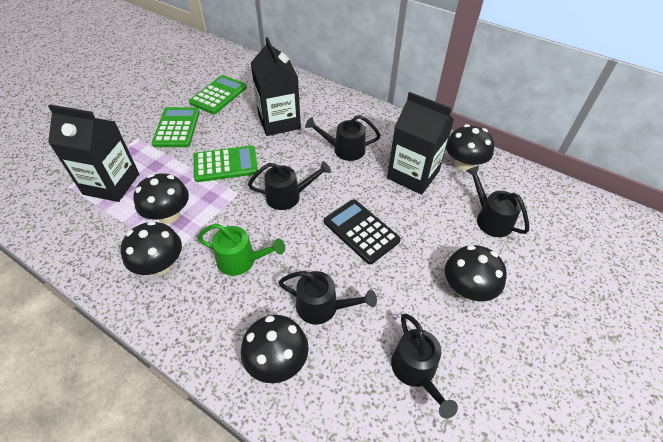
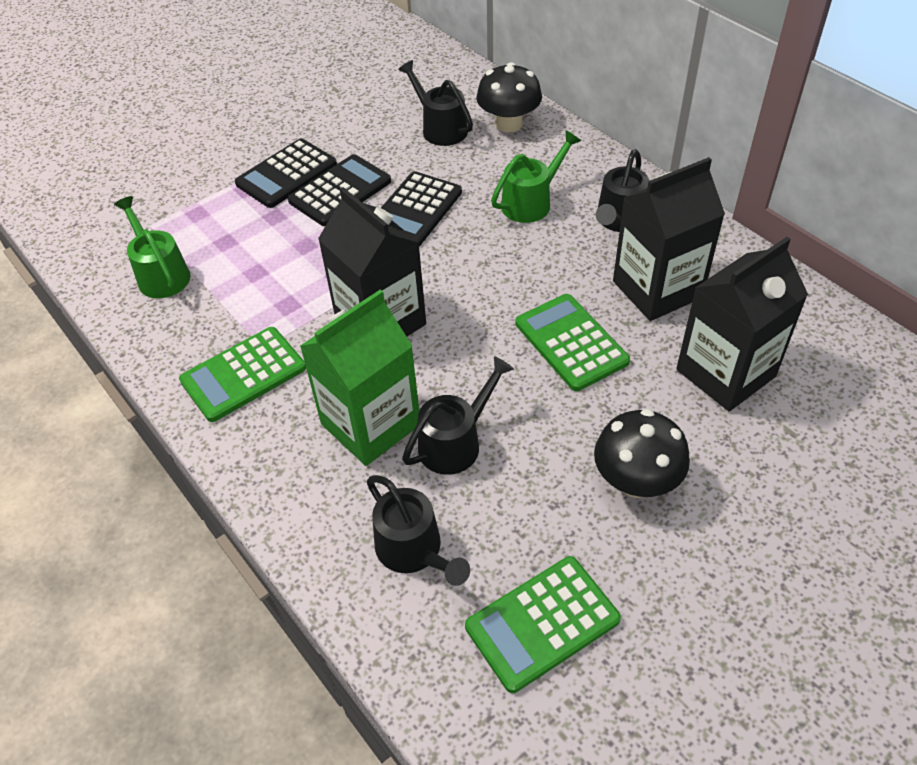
black calculator: 1 -> 3
black mushroom: 5 -> 2
black watering can: 5 -> 4
green carton: 0 -> 1
green watering can: 1 -> 2

